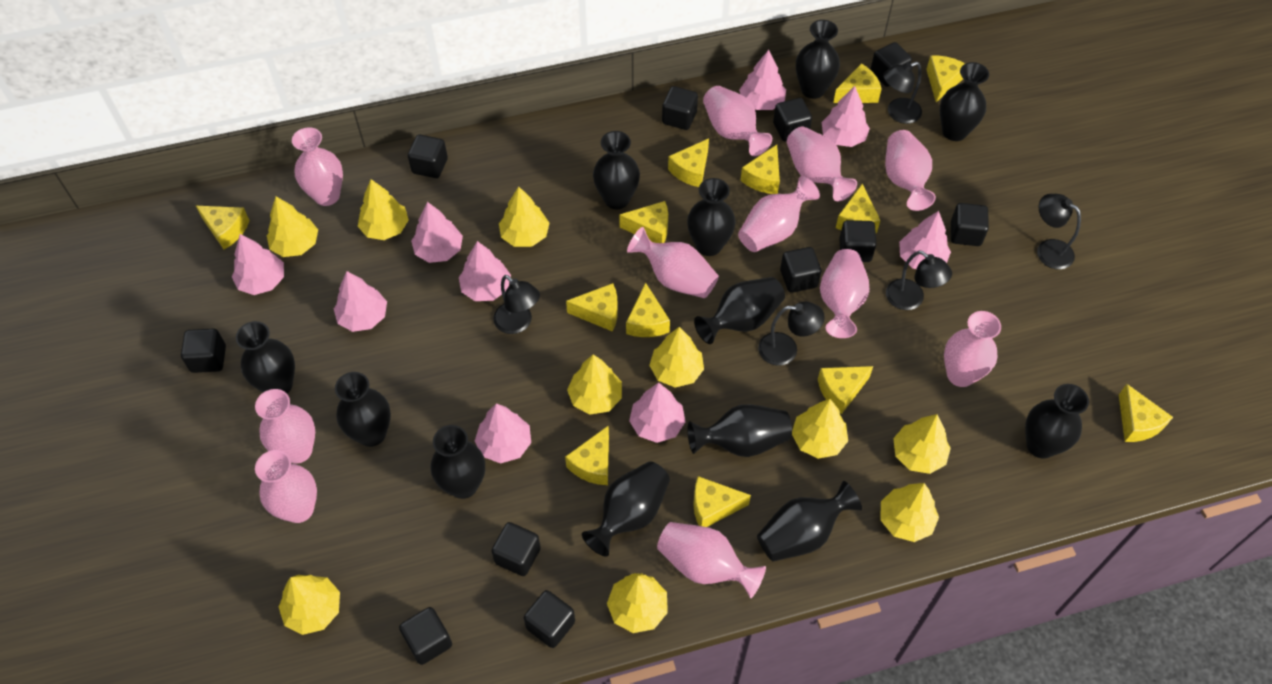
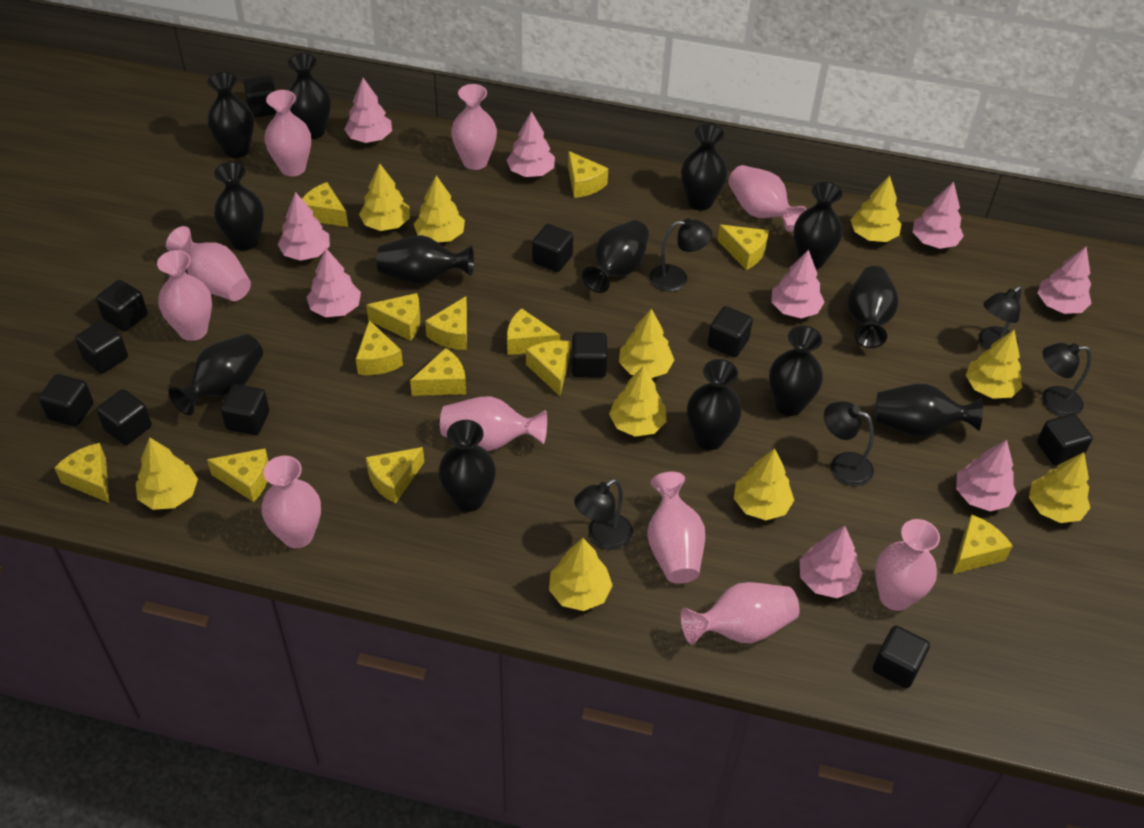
black vase: 12 -> 13
pink vase: 11 -> 10

